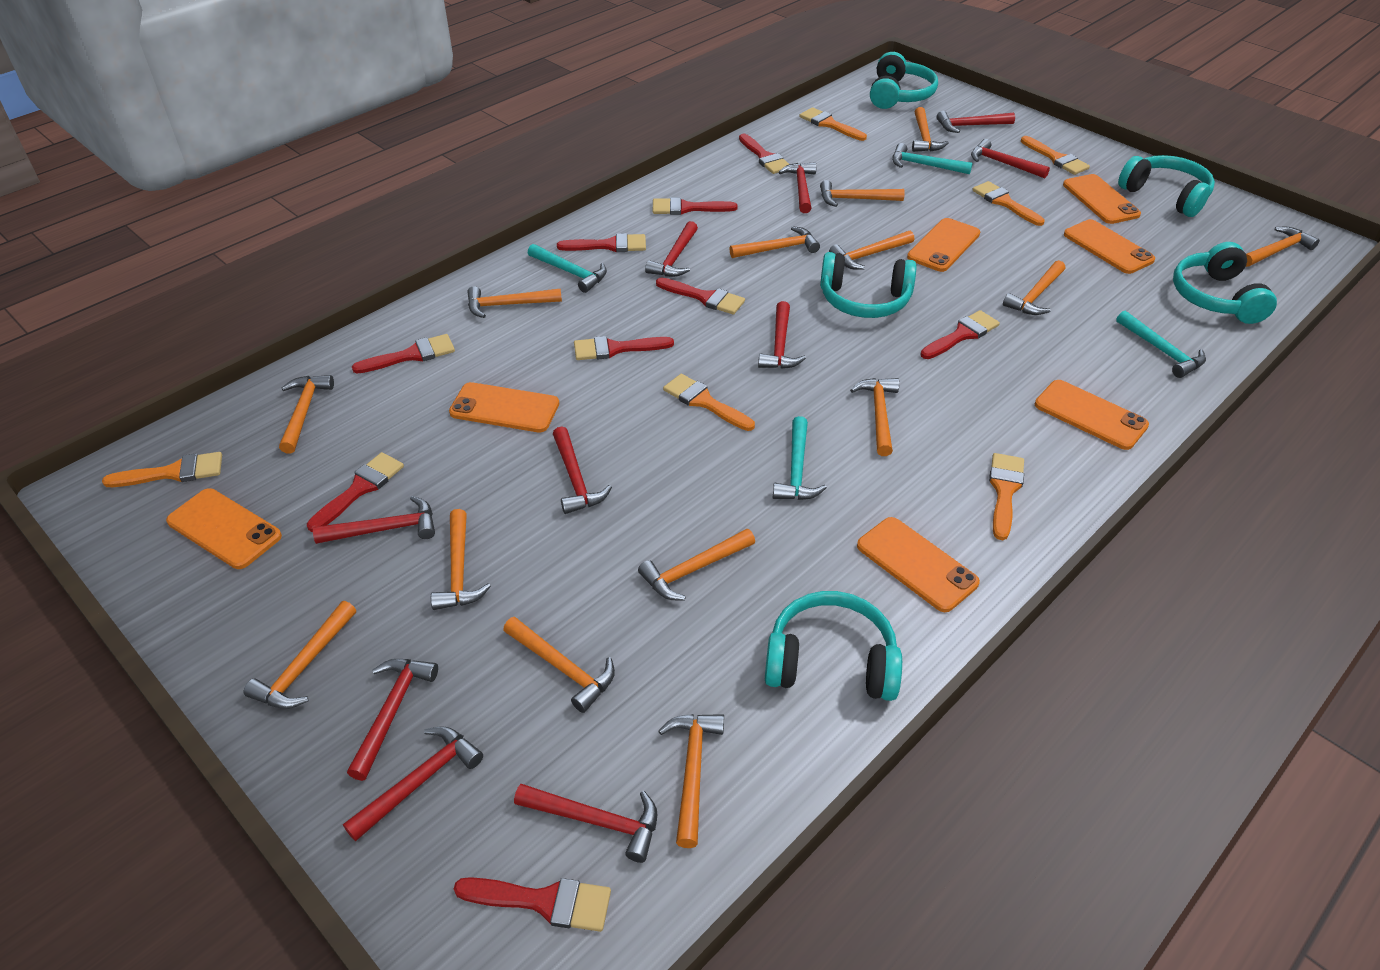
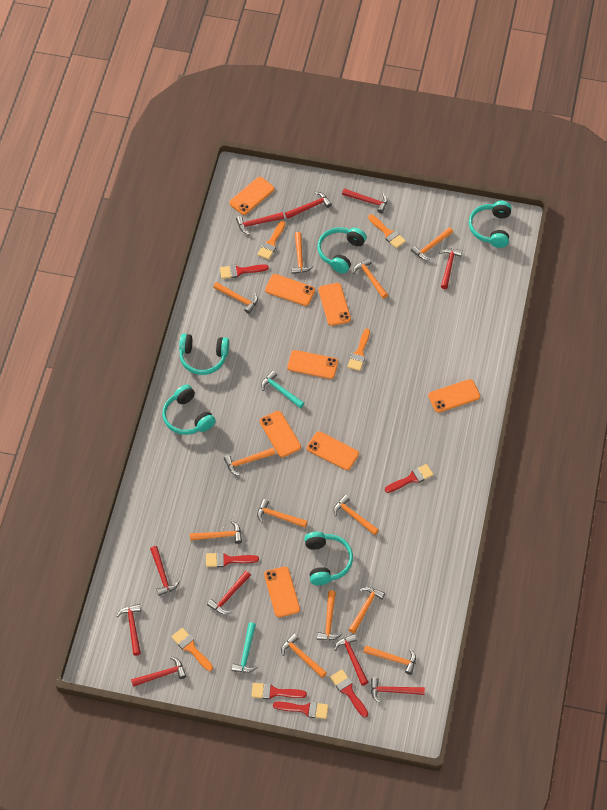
orange brush: 6 -> 4
orange hammer: 14 -> 12
orange phone: 7 -> 8
red brush: 9 -> 6
turquoise hammer: 4 -> 2

